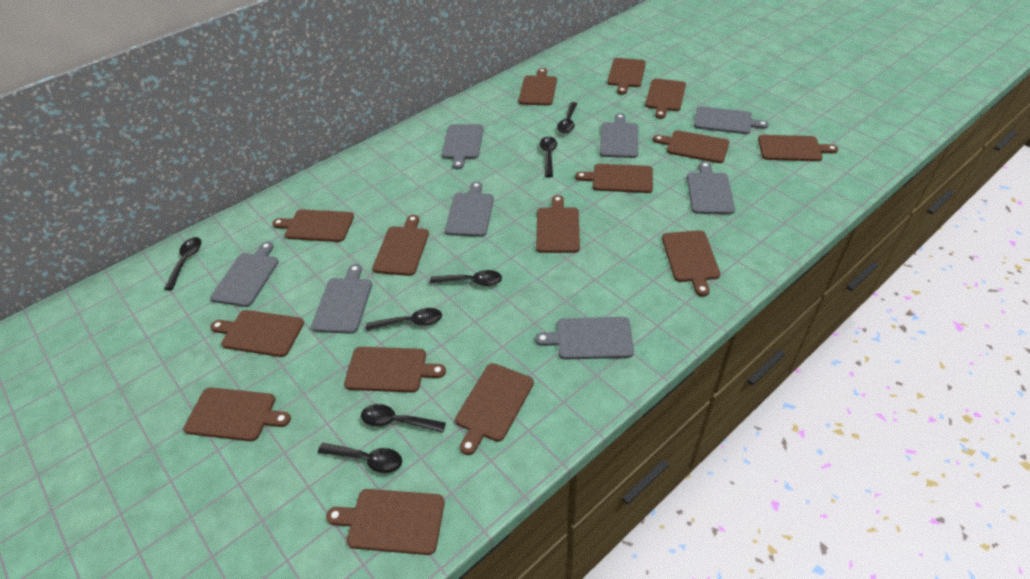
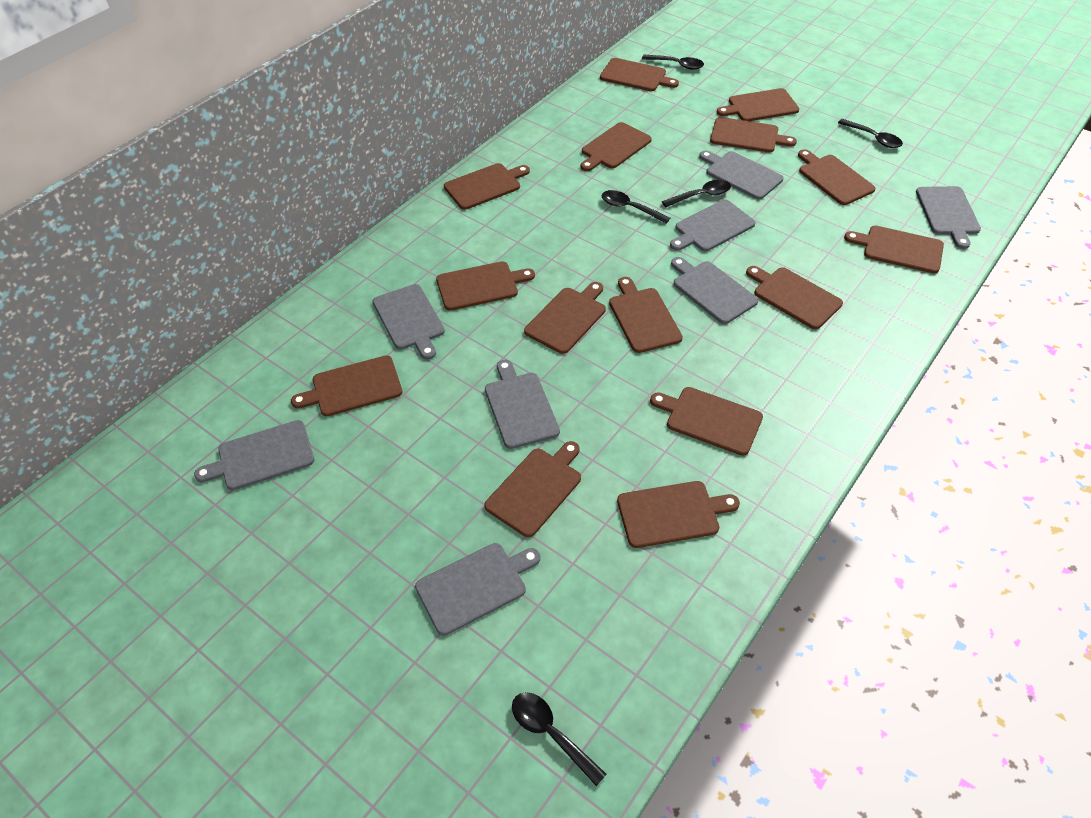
black spoon: 7 -> 5

